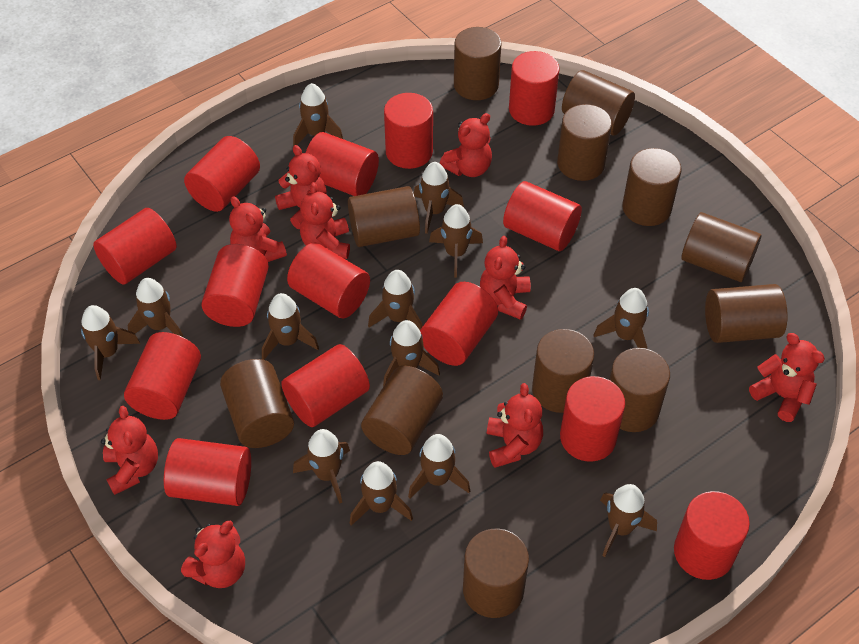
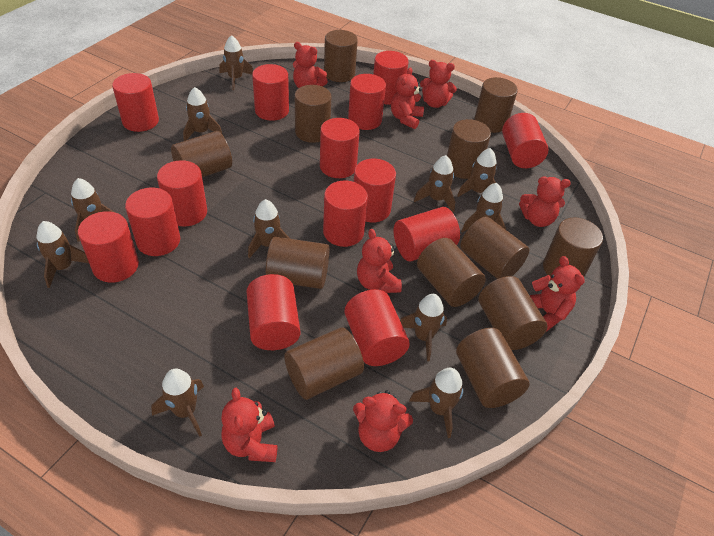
brown rocket: 13 -> 11
red teddy bear: 9 -> 8

